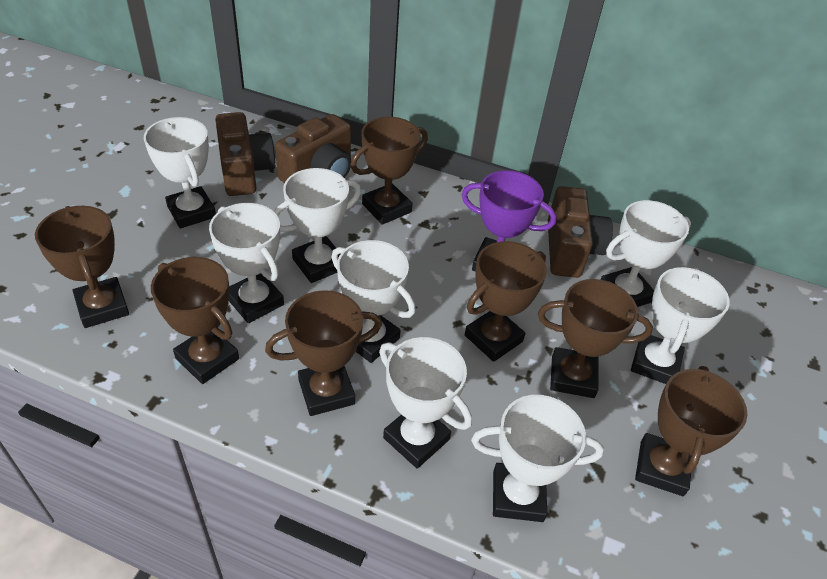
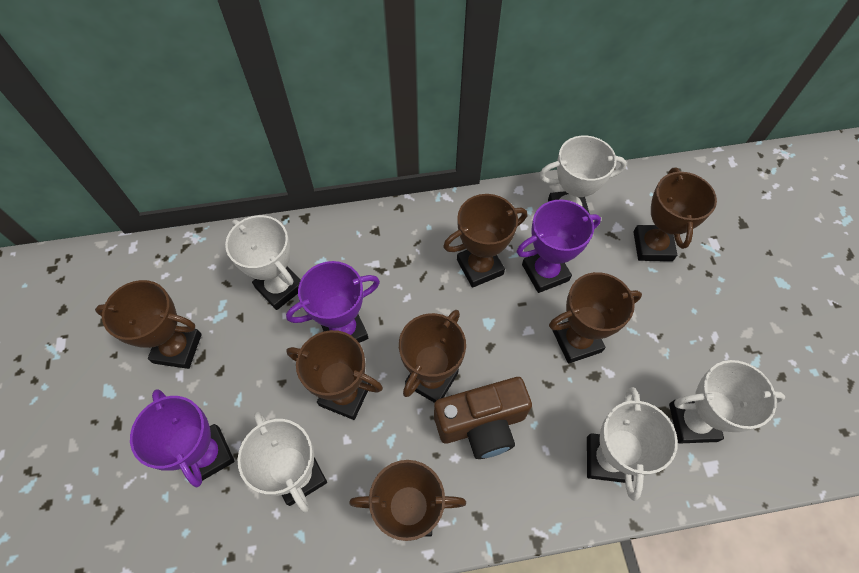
brown camera: 3 -> 1
purple trophy: 1 -> 3
white trophy: 8 -> 5

